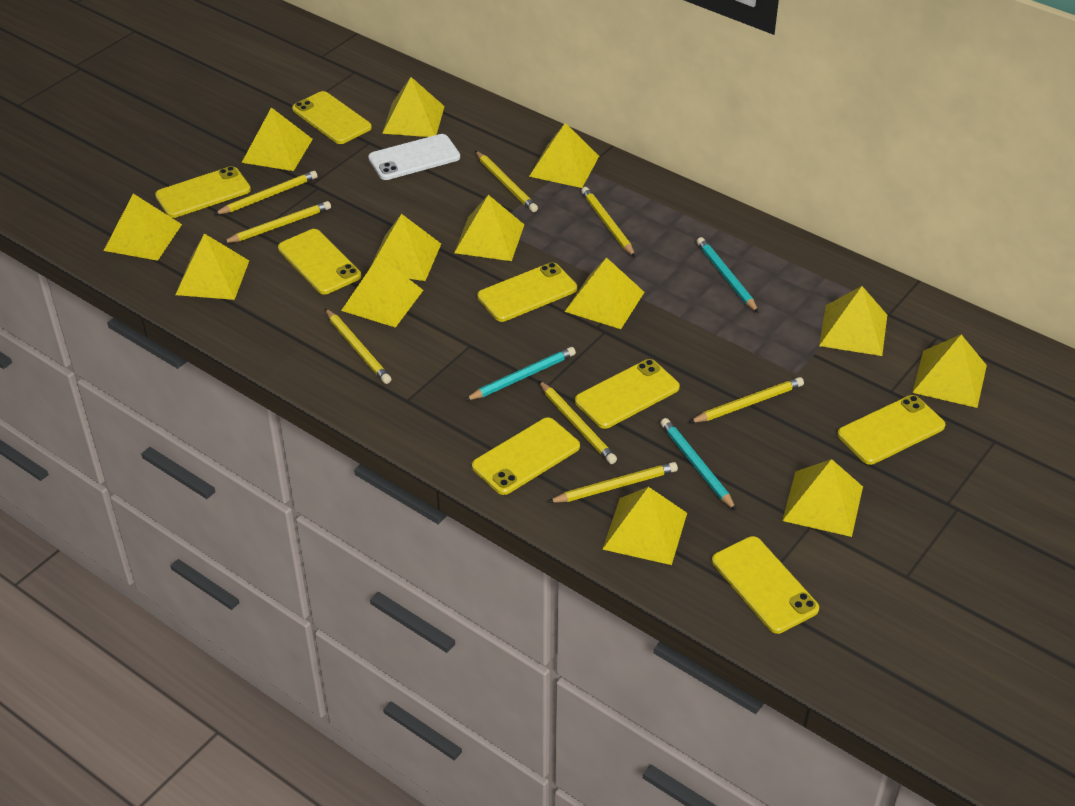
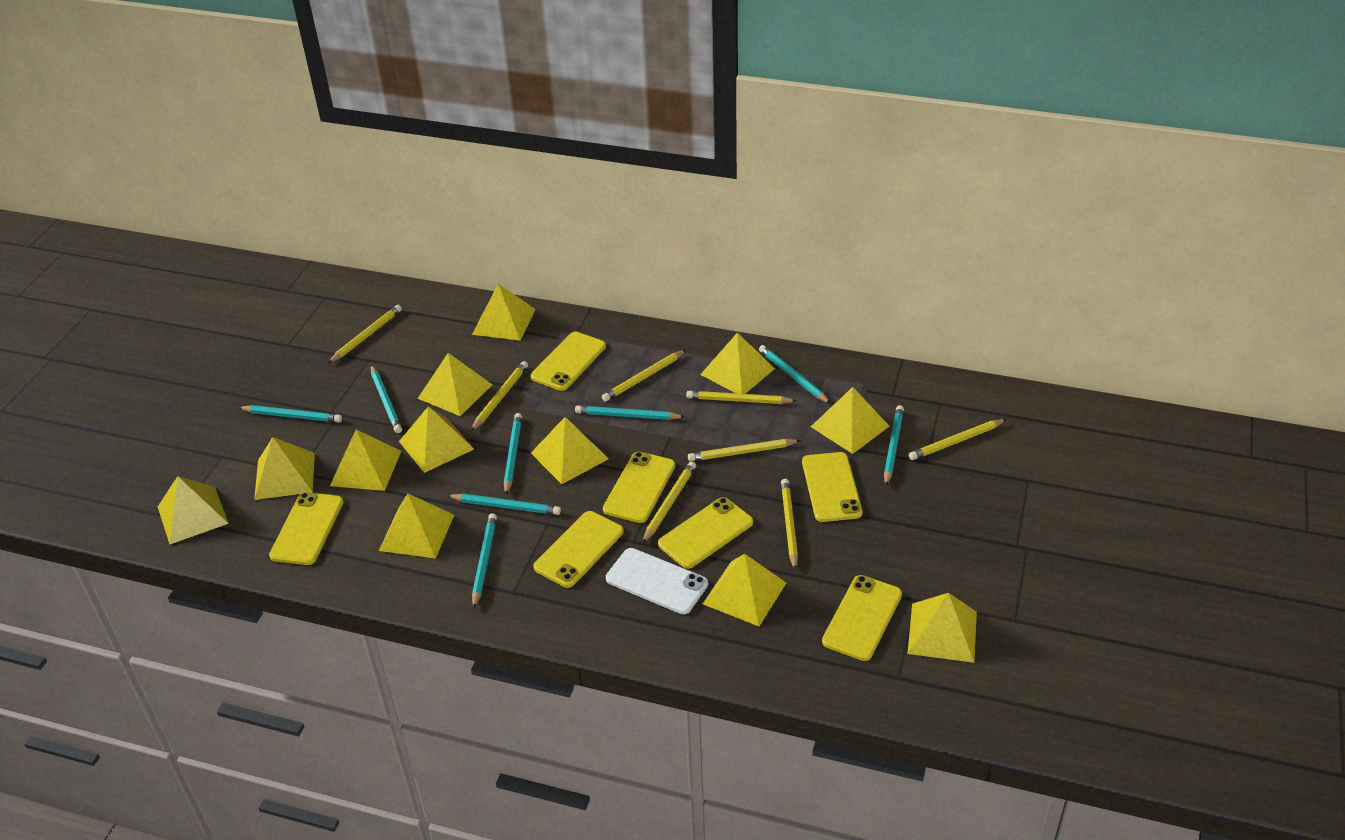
turquoise pencil: 3 -> 8
yellow phone: 8 -> 7
yellow pyramid: 13 -> 12

